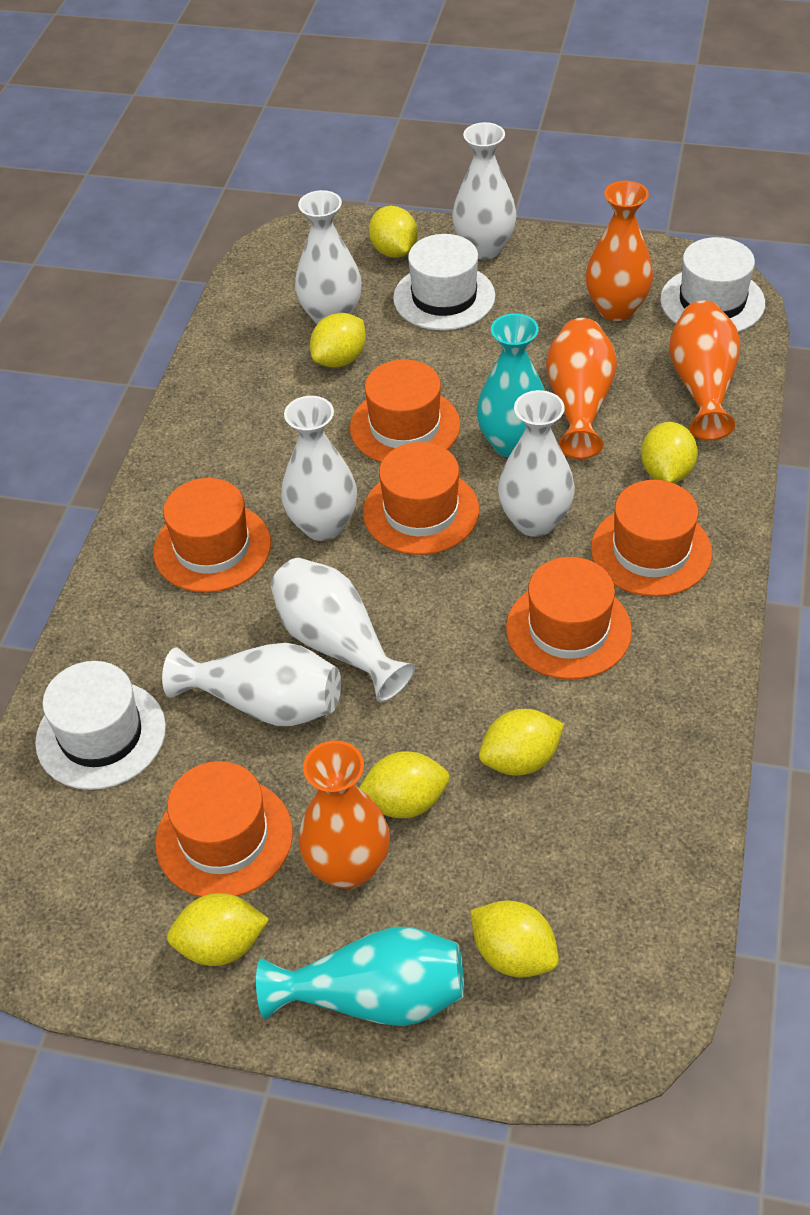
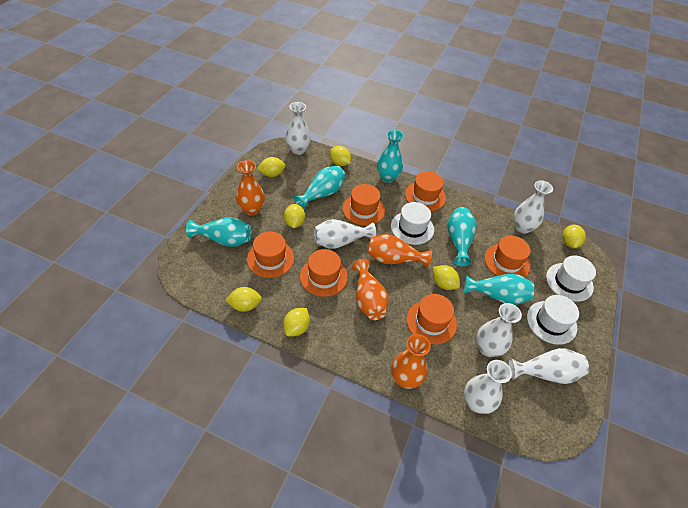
turquoise vase: 2 -> 5

